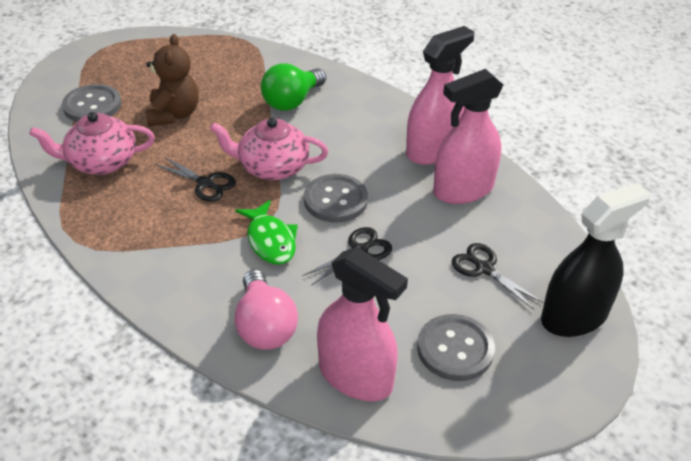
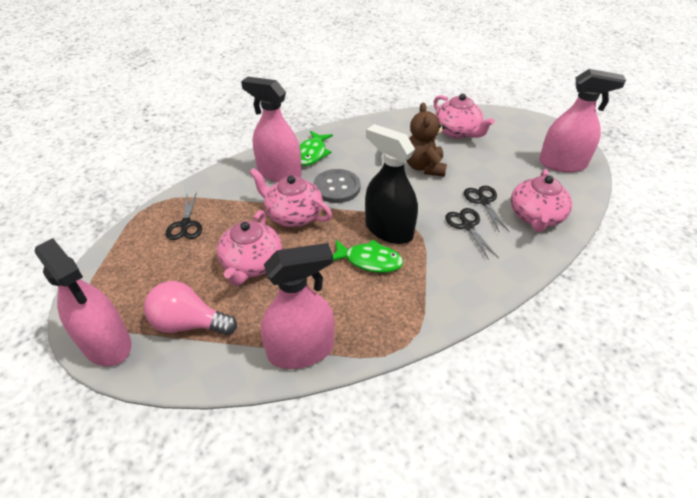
green fish: 1 -> 2
green light bulb: 1 -> 0
grey button: 3 -> 1
pink spray bottle: 3 -> 4
pink teapot: 2 -> 4

